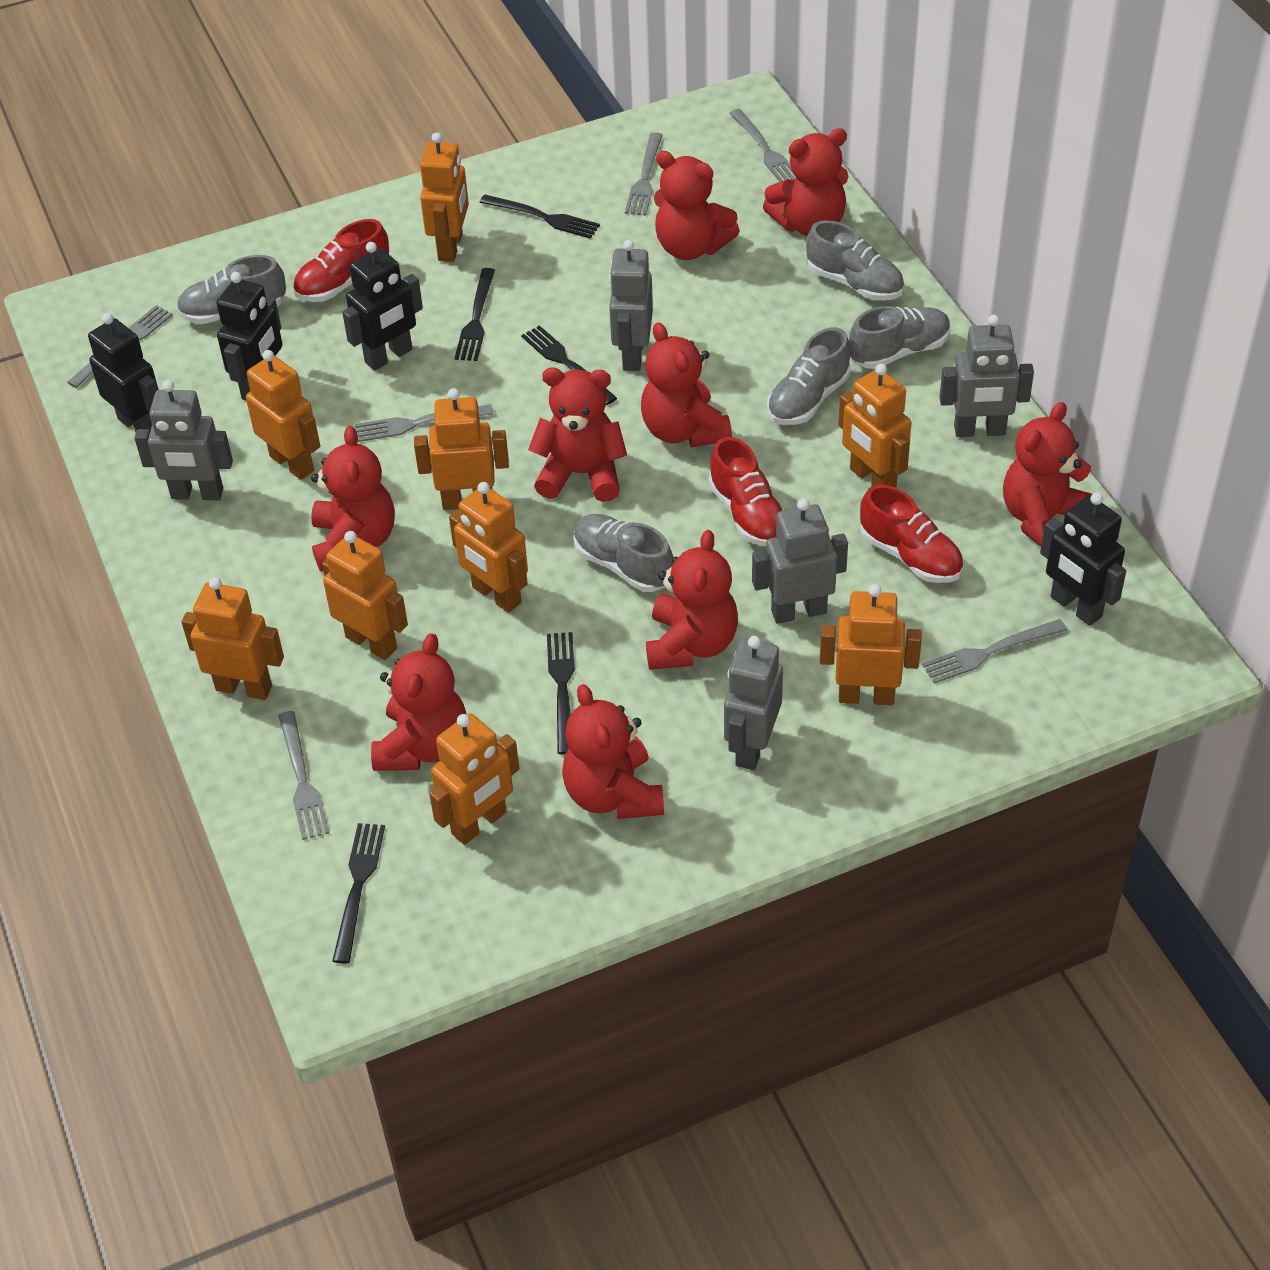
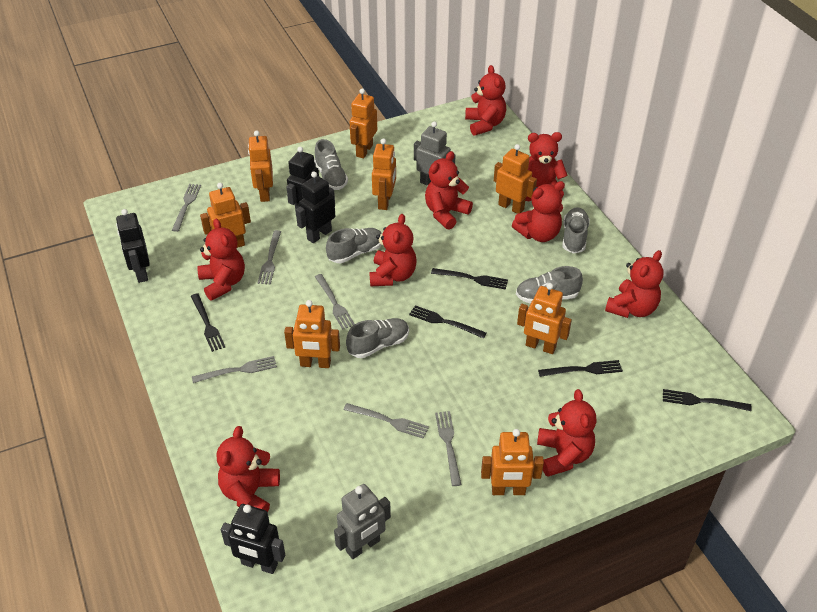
grey robot: 5 -> 2
orange robot: 9 -> 8
red shoe: 3 -> 0

